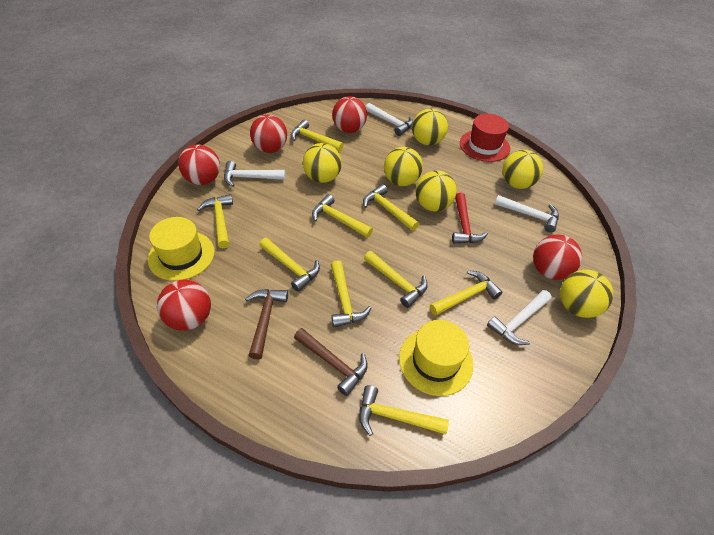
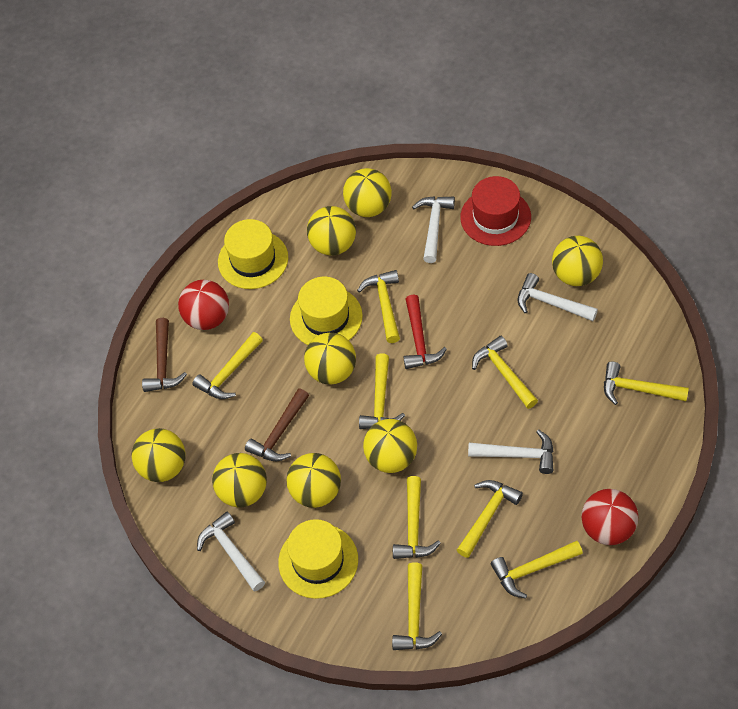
red ball: 5 -> 2
yellow ball: 6 -> 8
yellow hat: 2 -> 3

